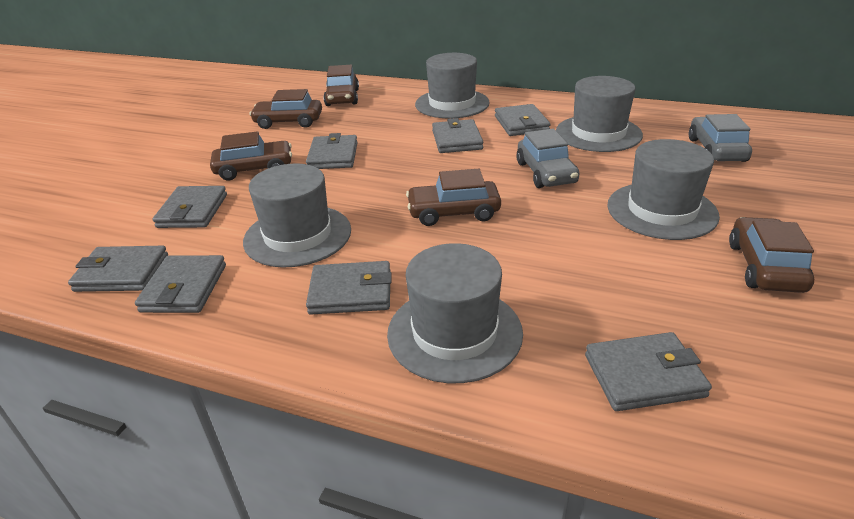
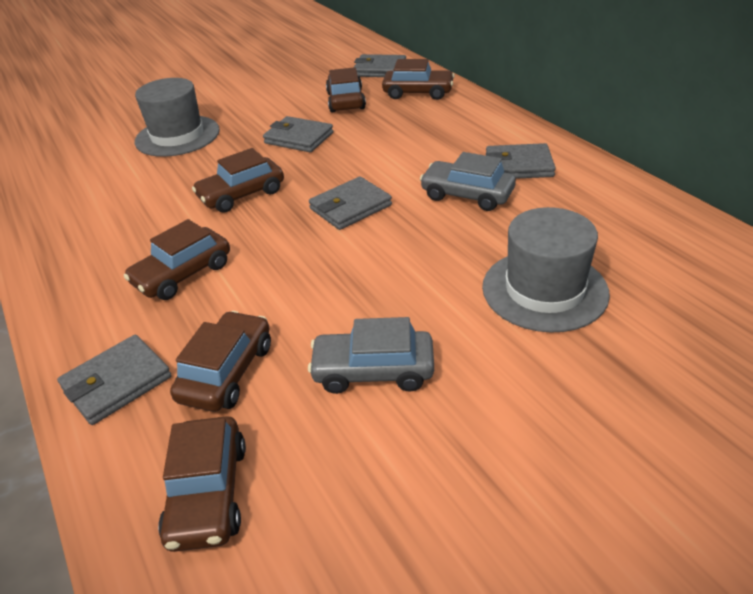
brown car: 5 -> 6
grey hat: 5 -> 2
grey wallet: 8 -> 5

